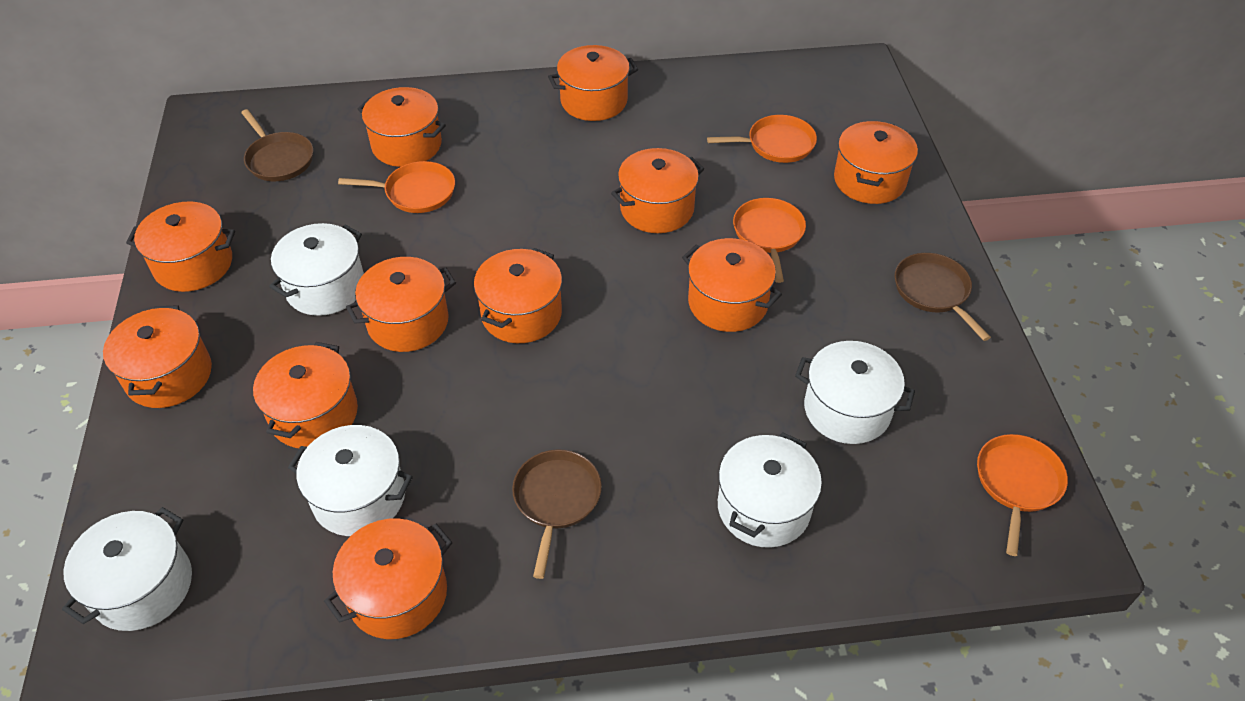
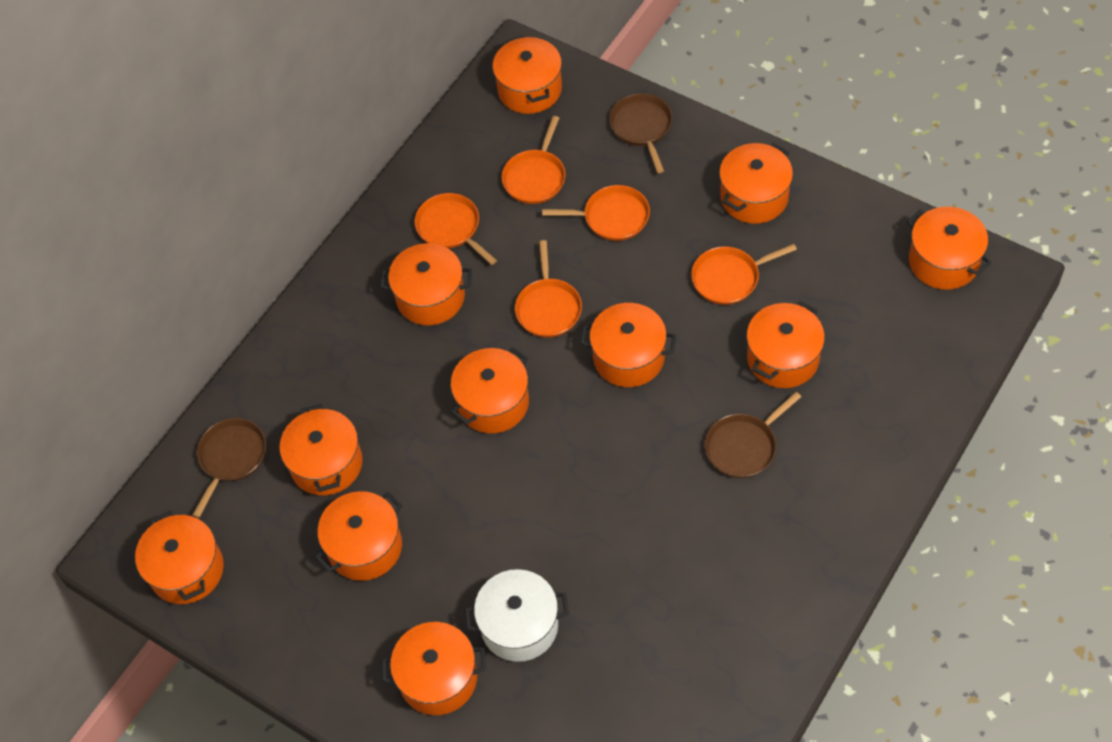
orange pan: 4 -> 5
white pot: 5 -> 1

